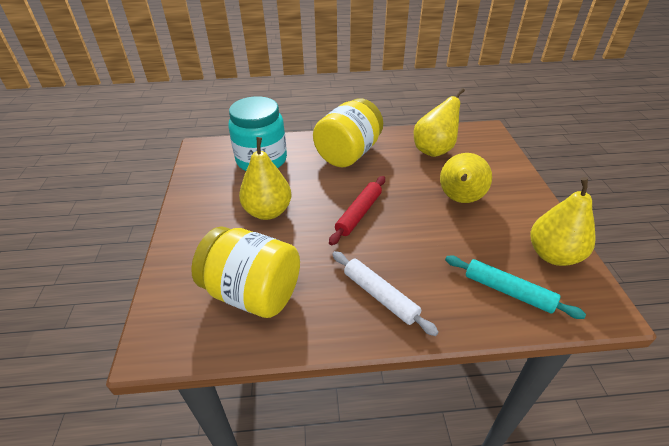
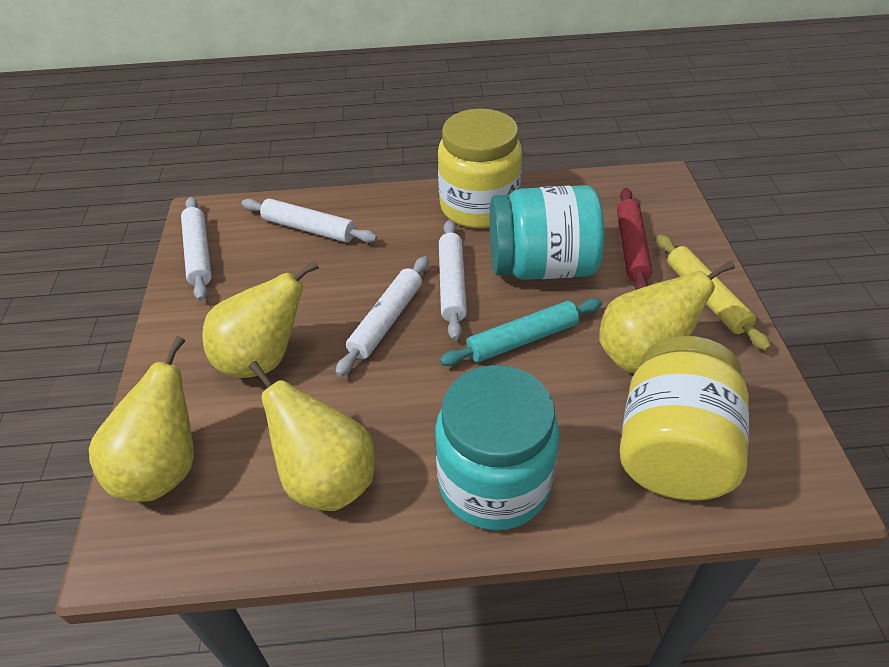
turquoise jar: 1 -> 2
white rolling pin: 1 -> 4
yellow rolling pin: 0 -> 1

